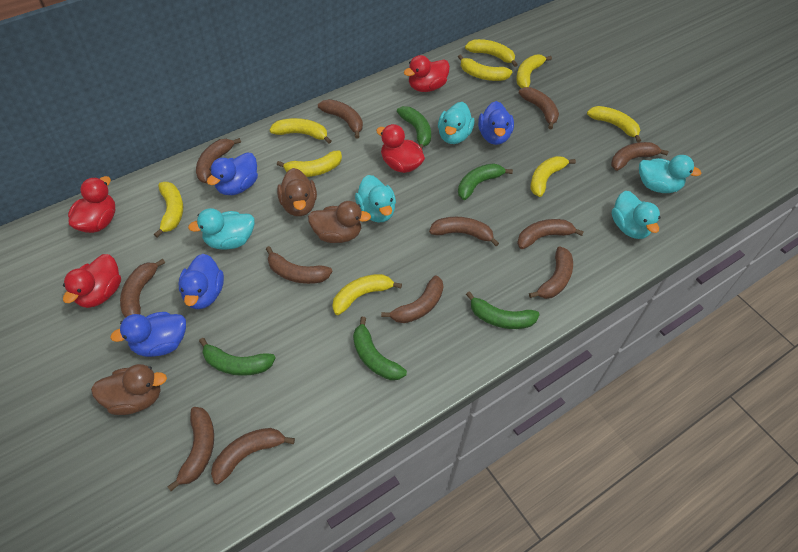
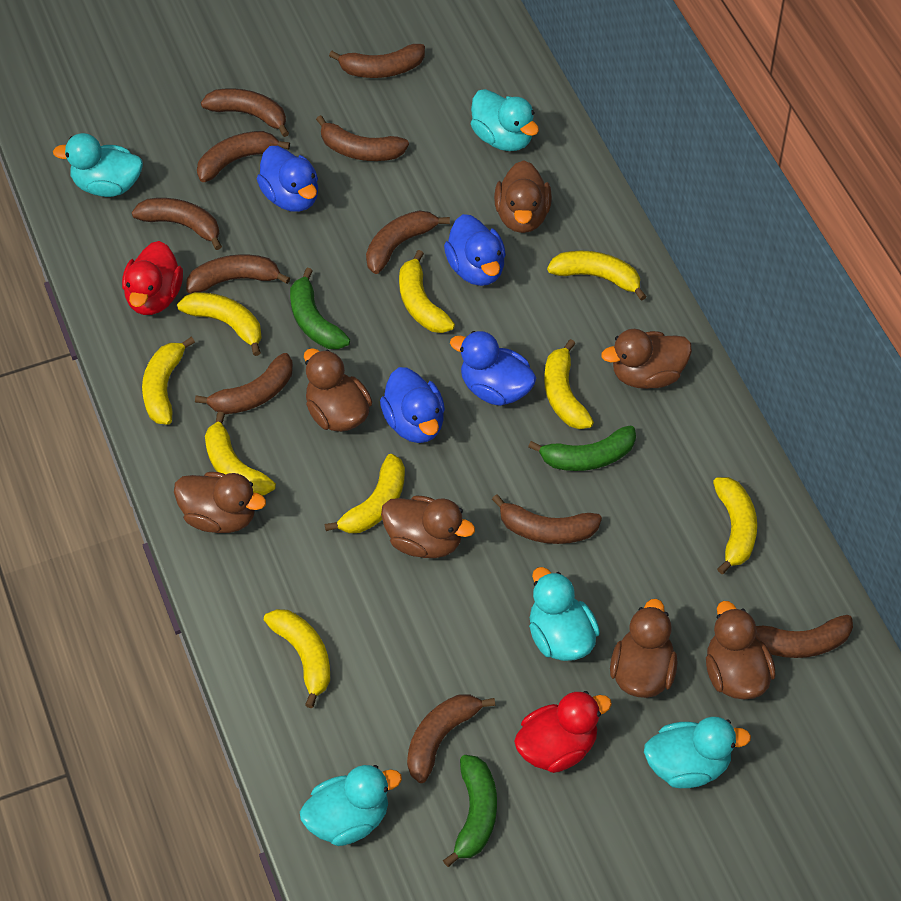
brown banana: 12 -> 11
brown duck: 3 -> 7
green banana: 5 -> 3
red duck: 4 -> 2

